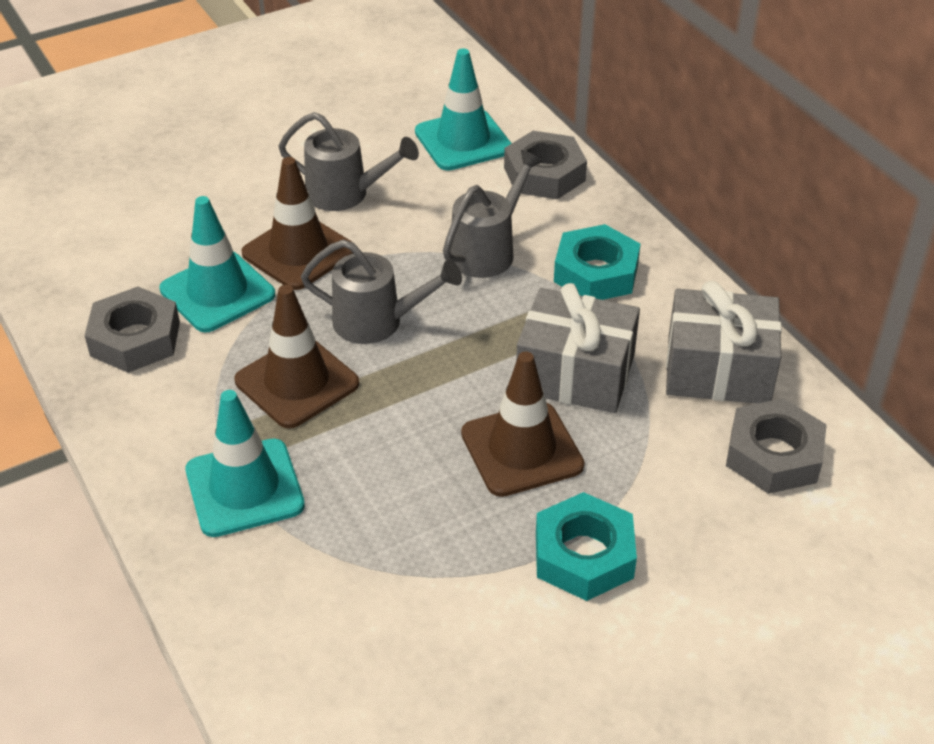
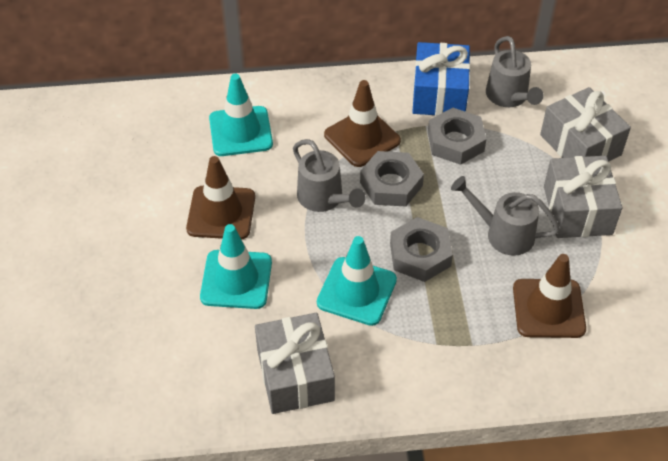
blue gift: 0 -> 1
grey gift: 2 -> 3
turquoise nut: 2 -> 0

